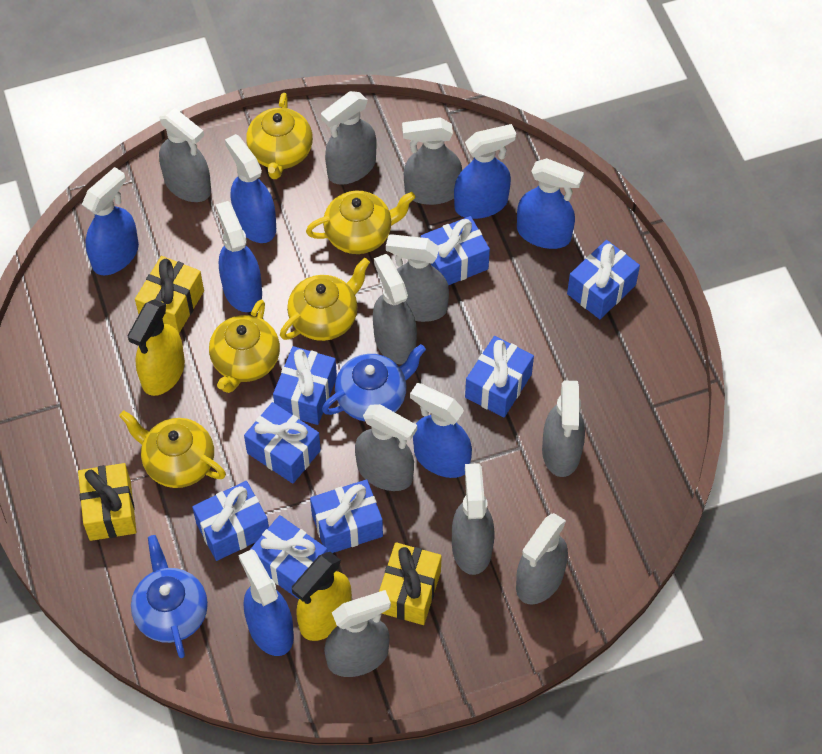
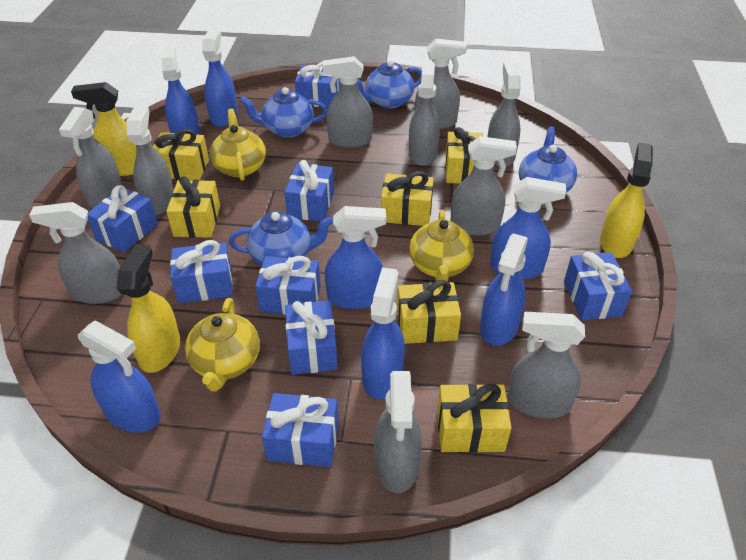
blue teapot: 2 -> 4
yellow gift: 3 -> 6
yellow spray bottle: 2 -> 3
yellow teapot: 5 -> 3

